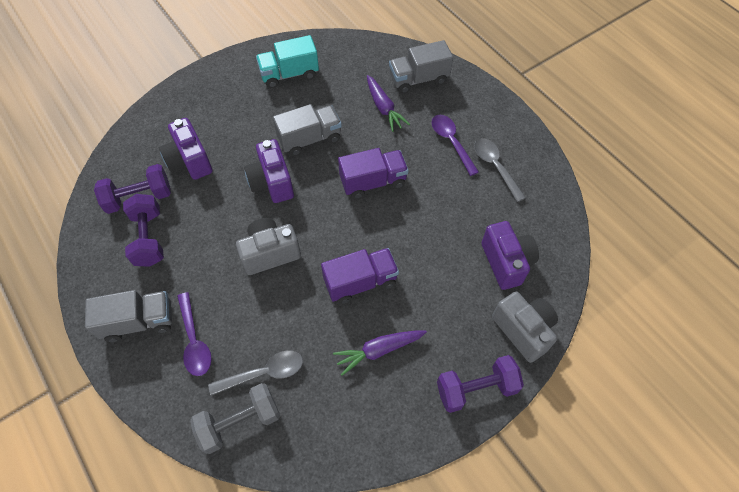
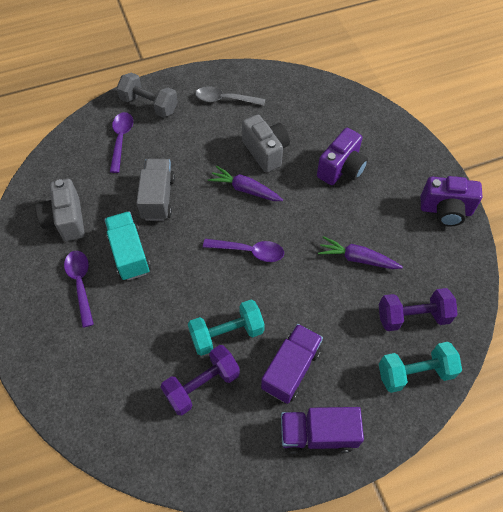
grey spoon: 2 -> 1
grey truck: 3 -> 1
purple camera: 3 -> 2
purple dumbbell: 3 -> 2
purple spoon: 2 -> 3
turquoise dumbbell: 0 -> 2

